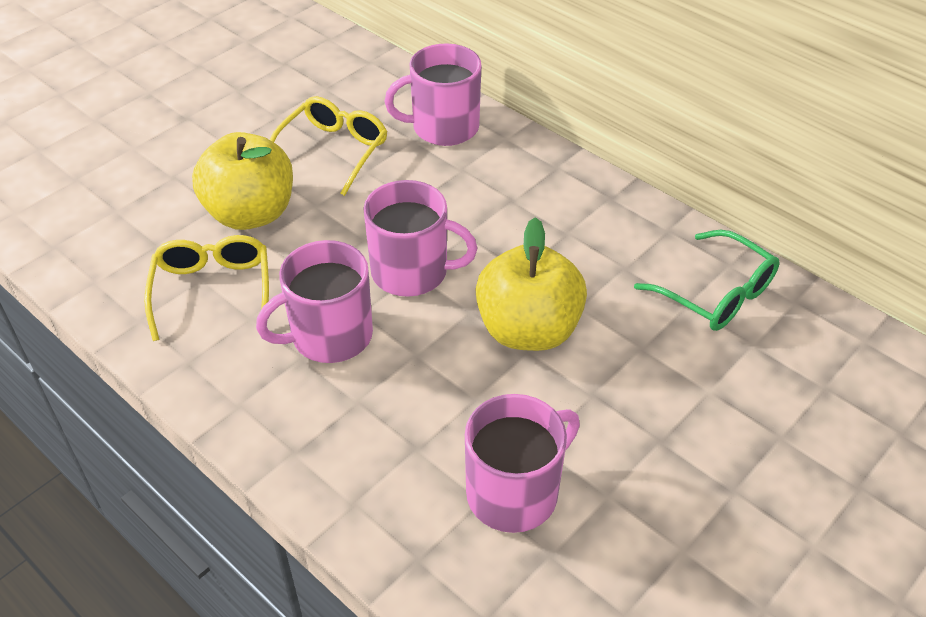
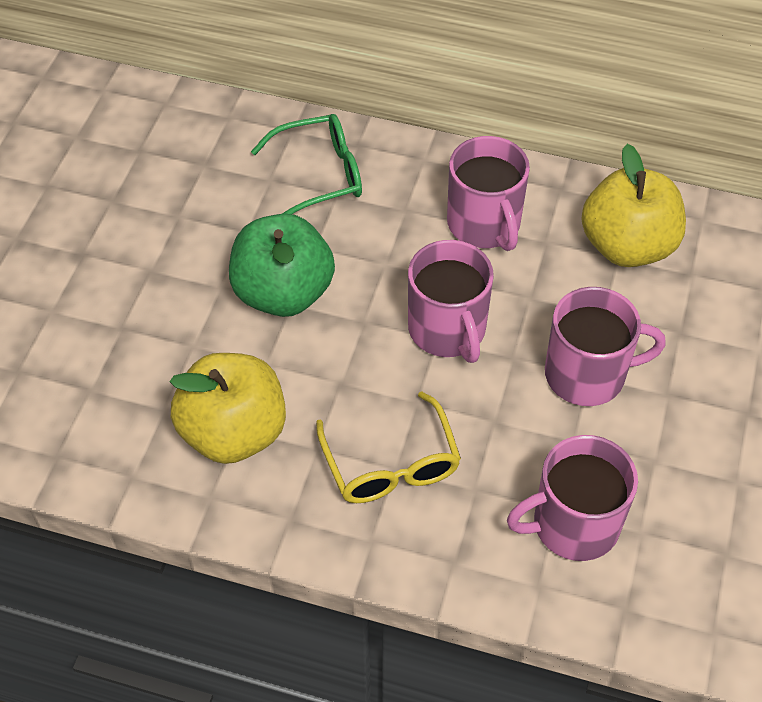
green apple: 0 -> 1
yellow glasses: 2 -> 1

